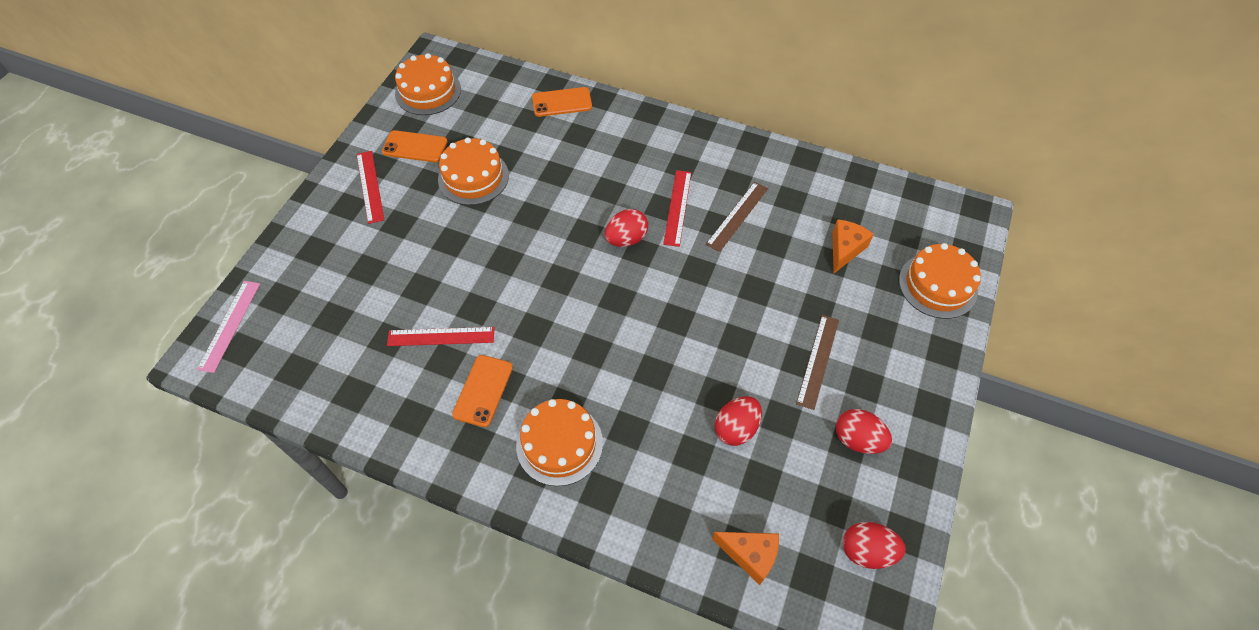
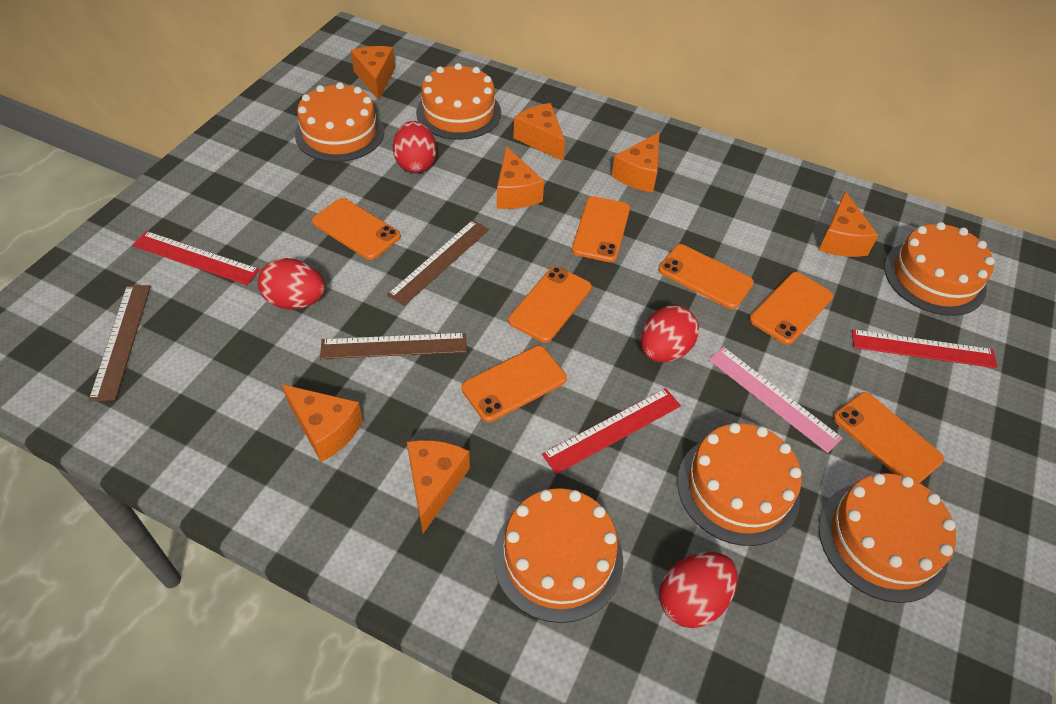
brown ruler: 2 -> 3
orange cake: 4 -> 6
orange cheese: 2 -> 7
orange phone: 3 -> 7

